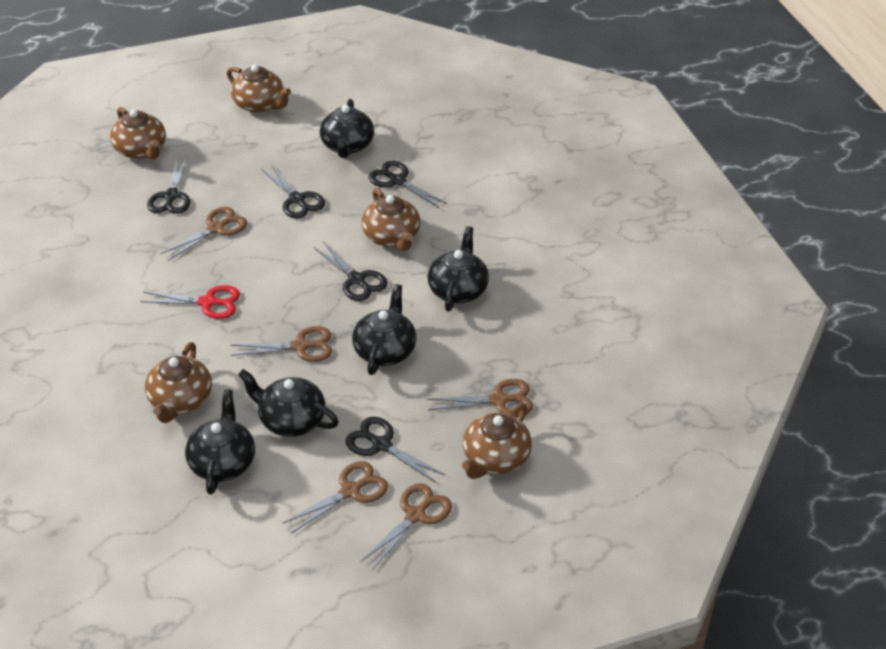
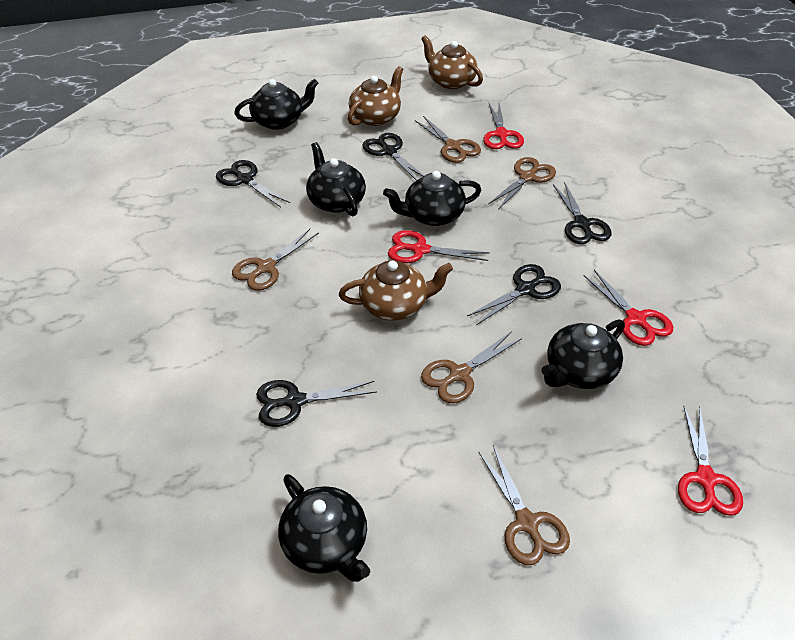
brown teapot: 5 -> 3
red scissors: 1 -> 4

